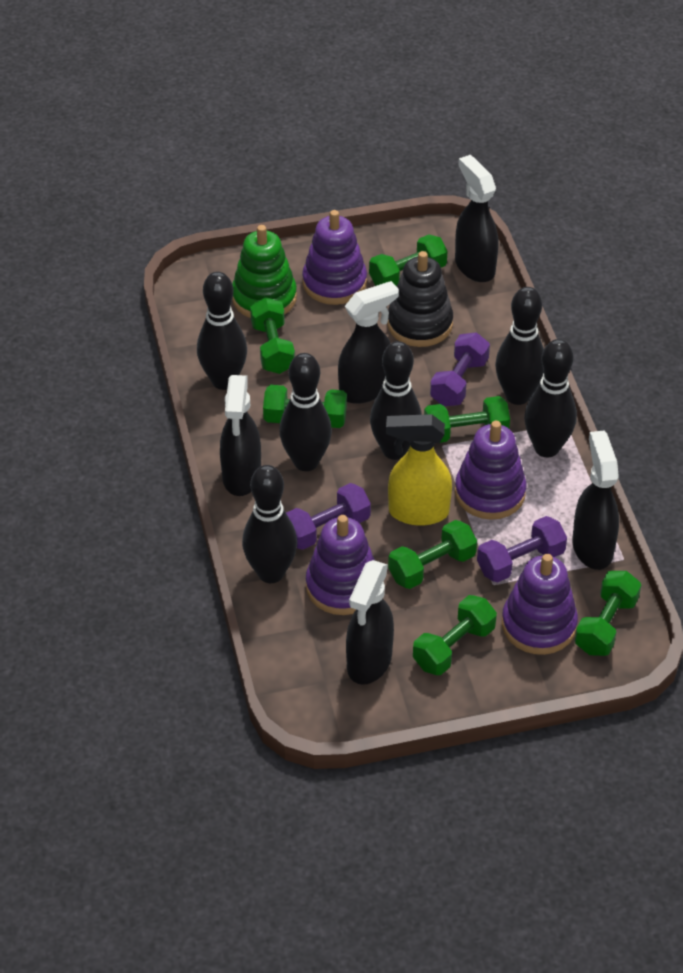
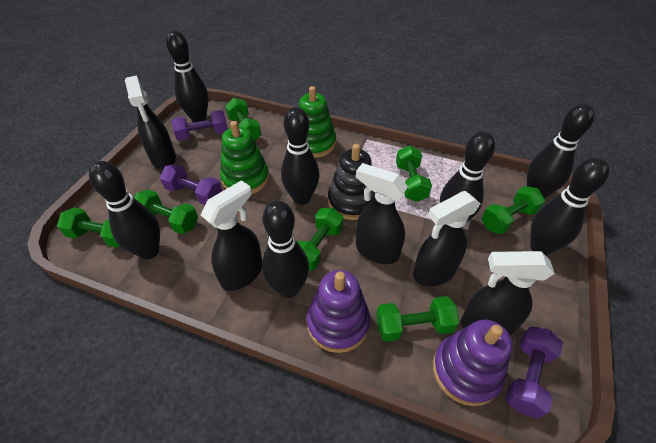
black bowling pin: 6 -> 7
green stacking toy: 1 -> 2
purple stacking toy: 4 -> 2
yellow spray bottle: 1 -> 0

